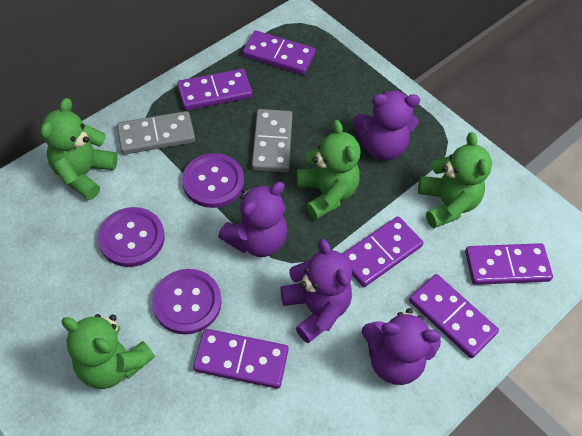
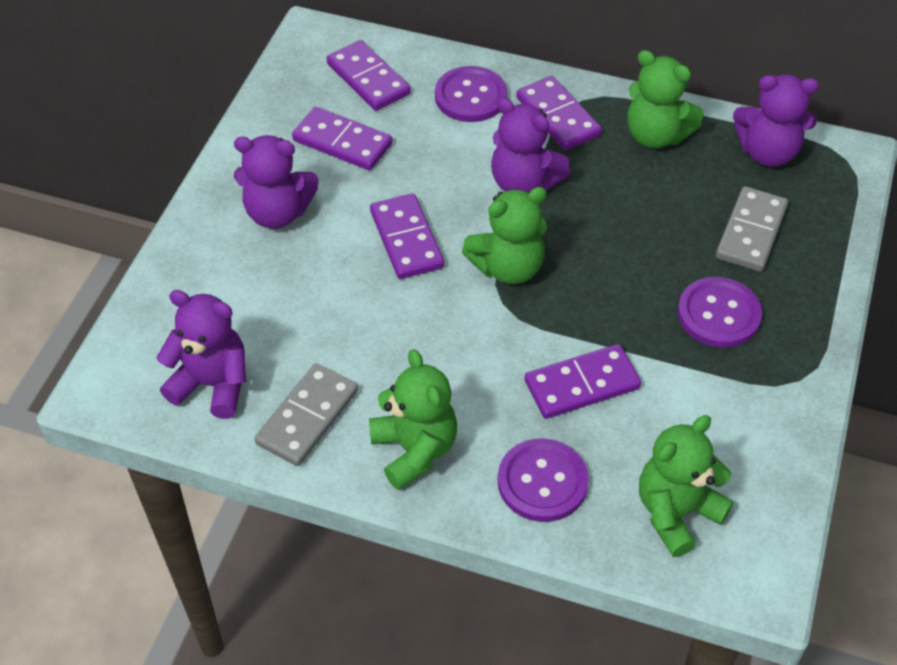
purple domino: 6 -> 5

